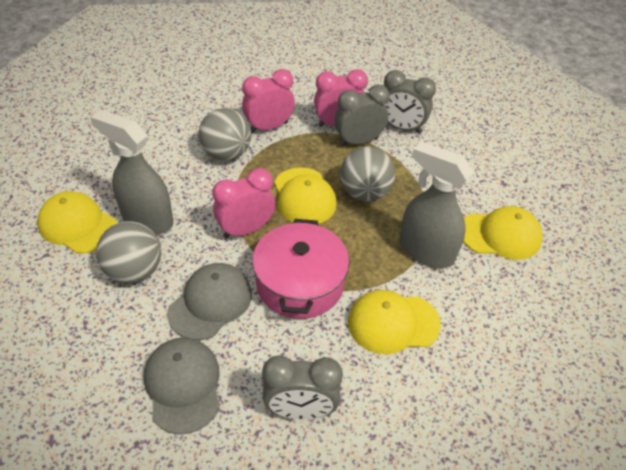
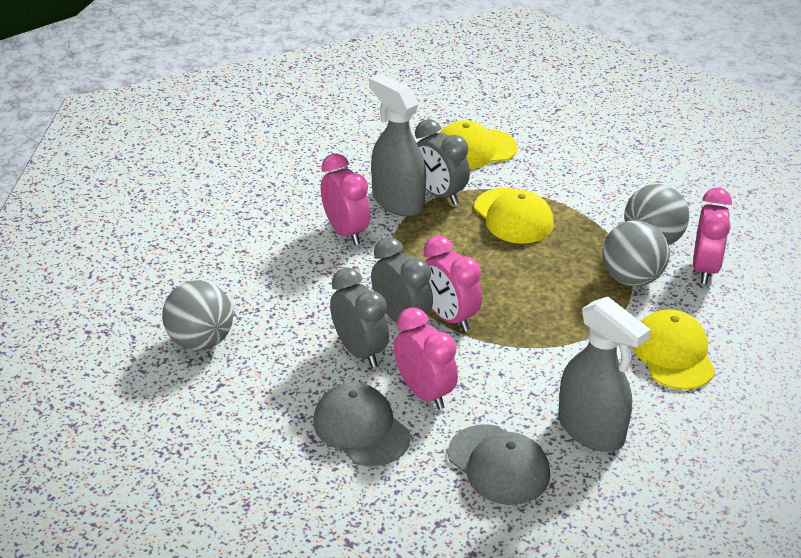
pink clock: 3 -> 4
pink pot: 1 -> 0
yellow cap: 4 -> 3

